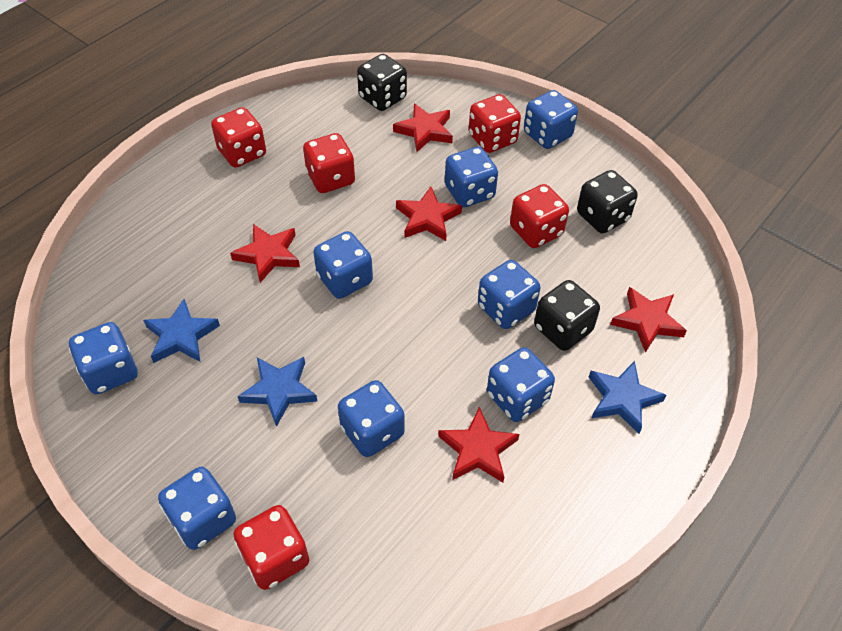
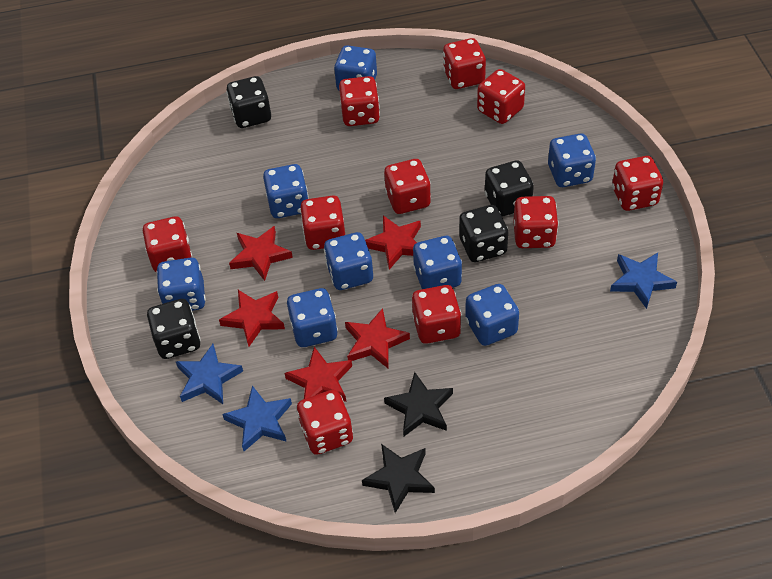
black dice: 3 -> 4
black star: 0 -> 2
red dice: 5 -> 10

